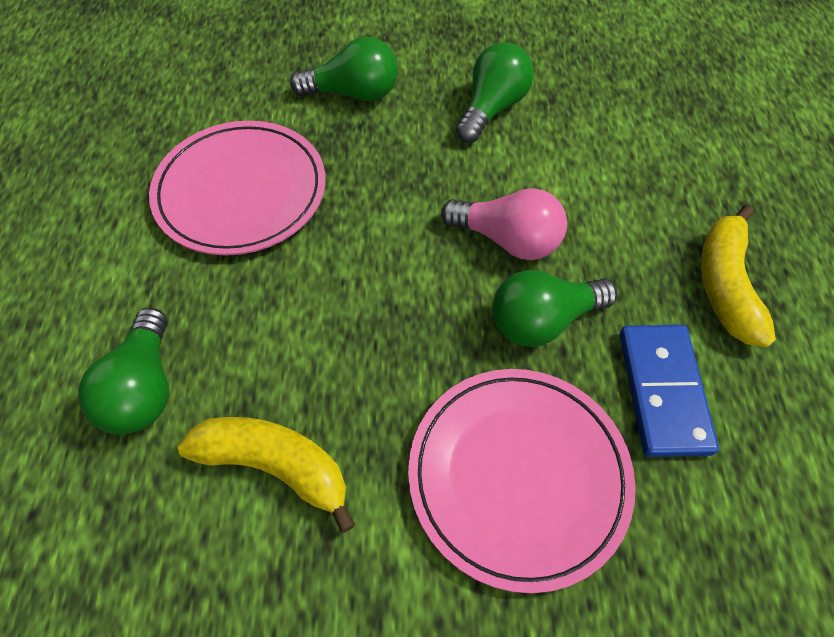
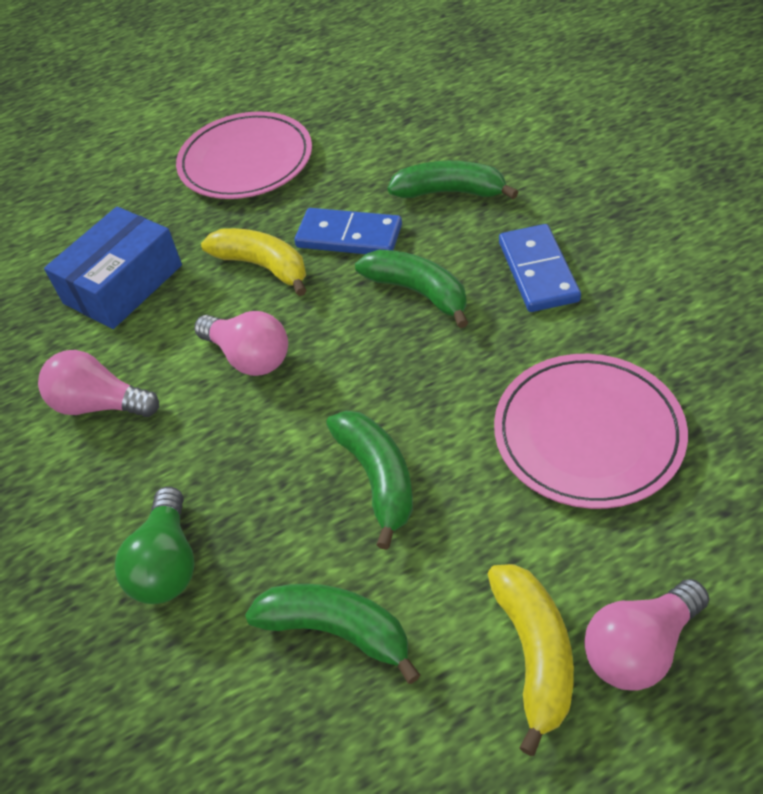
blue box: 0 -> 1
blue domino: 1 -> 2
green banana: 0 -> 4
green light bulb: 4 -> 1
pink light bulb: 1 -> 3

